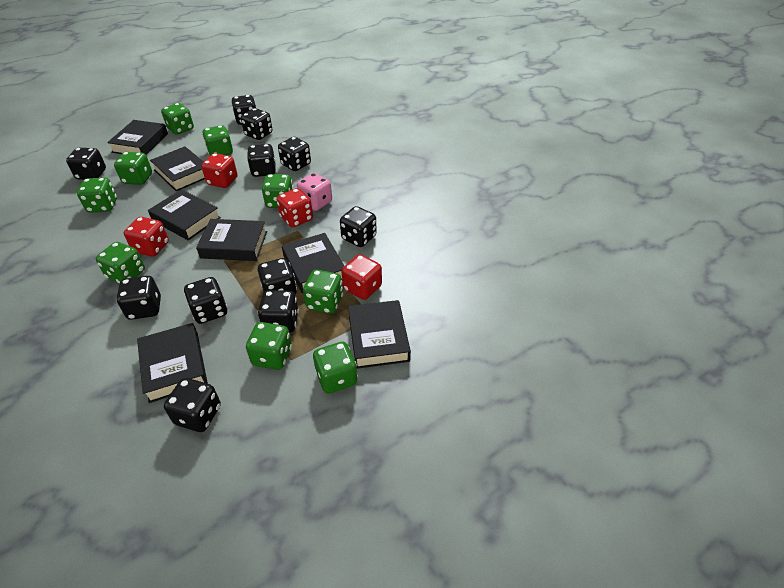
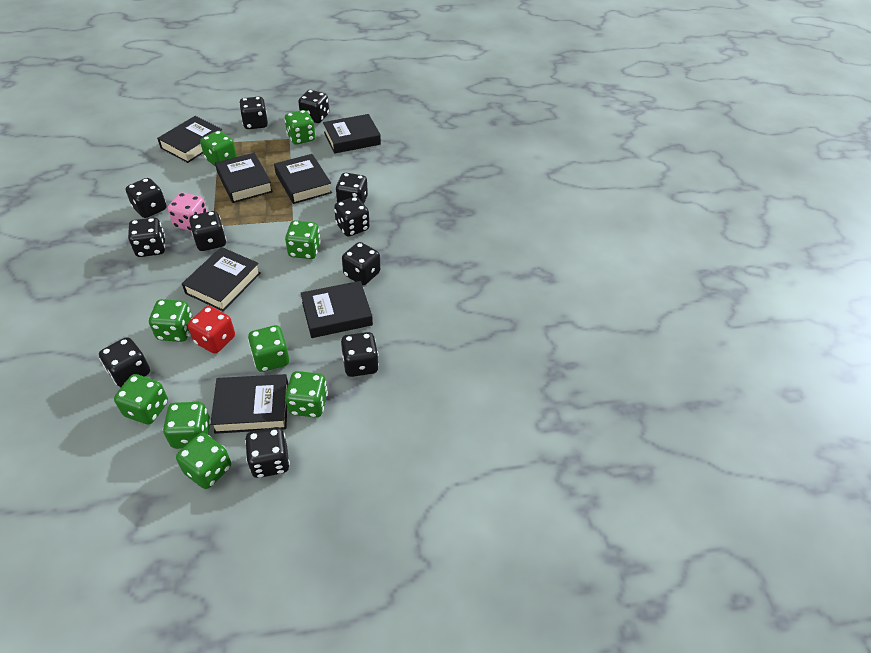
red dice: 4 -> 1

